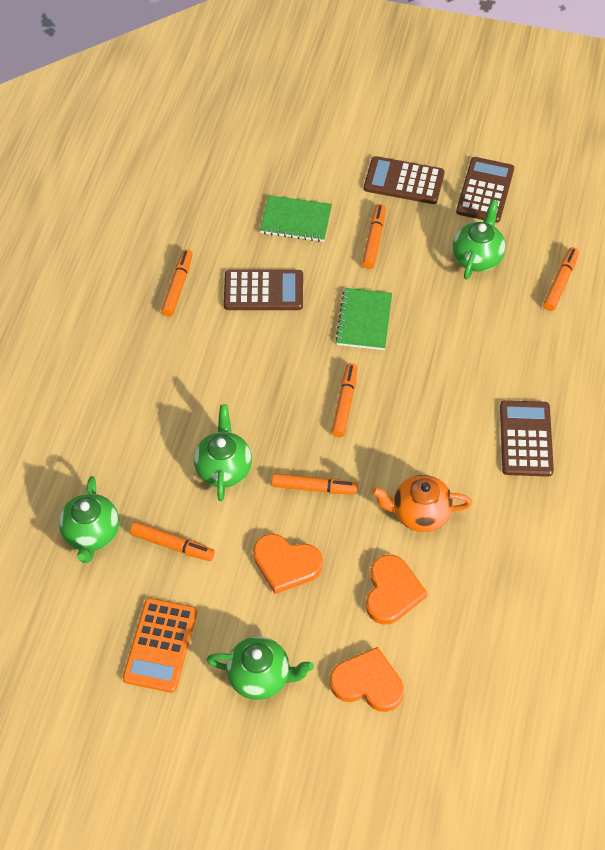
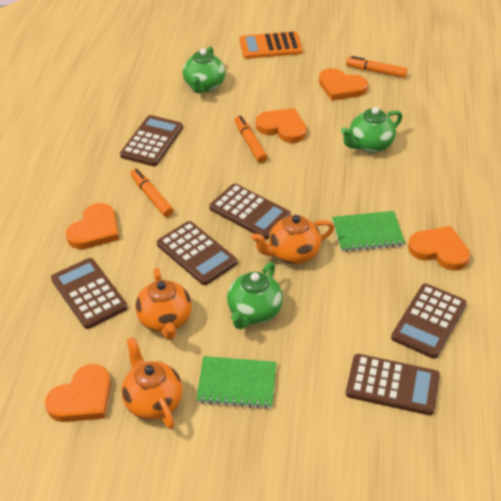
brown calculator: 4 -> 6
green teapot: 4 -> 3
orange heart: 3 -> 5
orange marker: 6 -> 3
orange teapot: 1 -> 3

